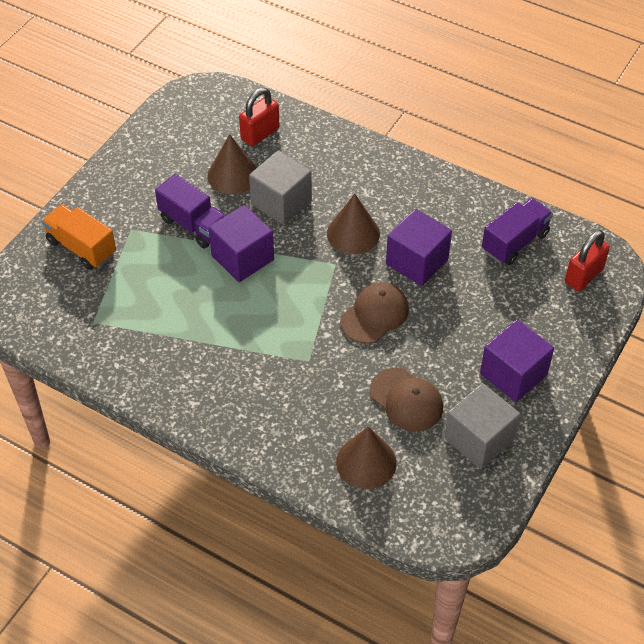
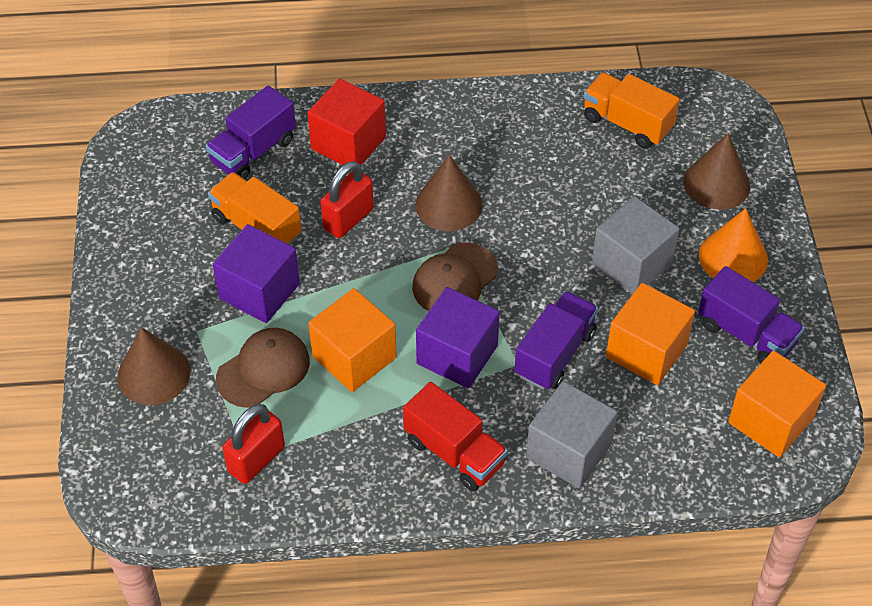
orange cone: 0 -> 1
orange cube: 0 -> 3
orange truck: 1 -> 2
purple cube: 3 -> 2
purple truck: 2 -> 3
red cube: 0 -> 1
red truck: 0 -> 1

